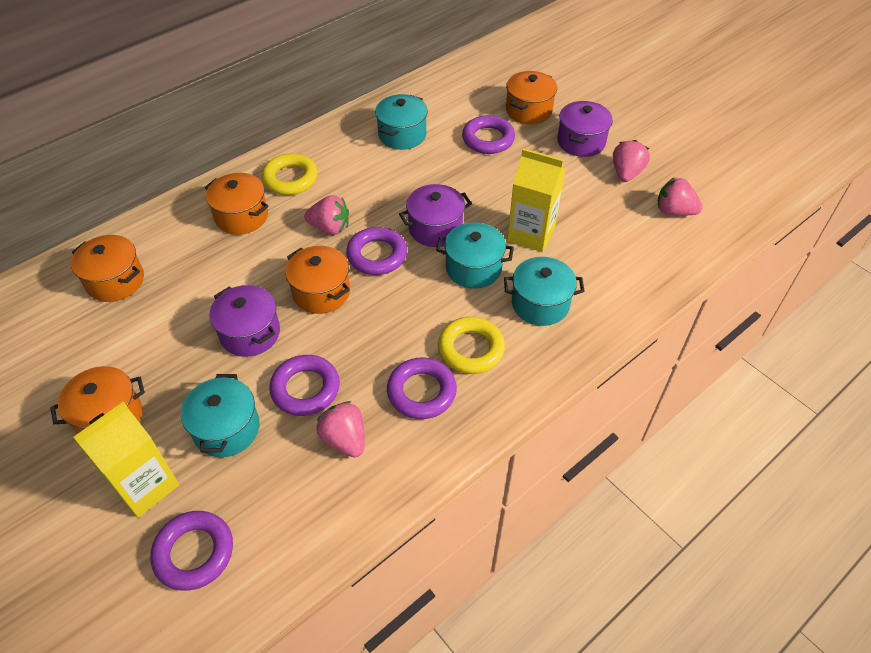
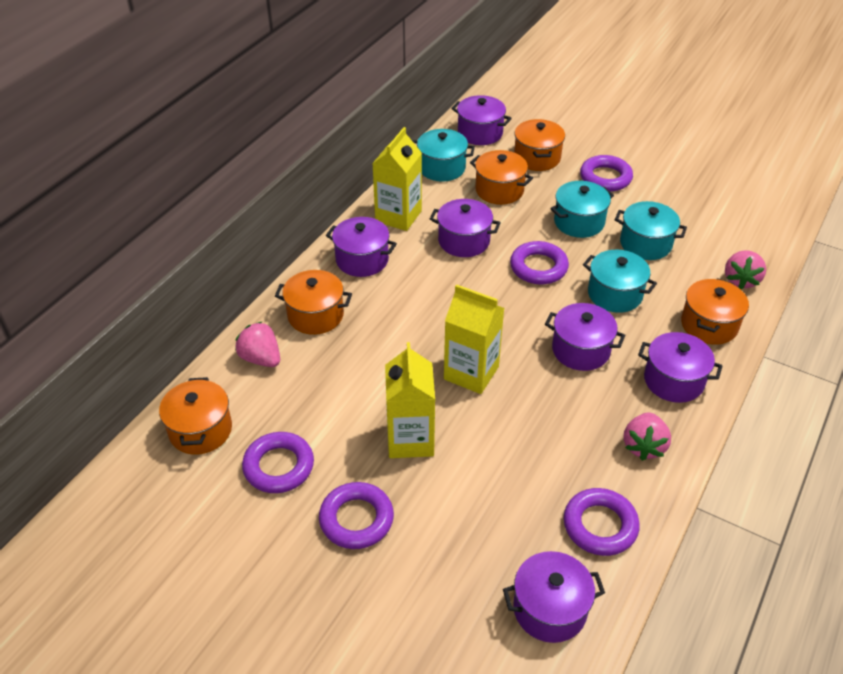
pink strawberry: 4 -> 3
purple pot: 3 -> 6
yellow carton: 2 -> 3
yellow ring: 2 -> 0

